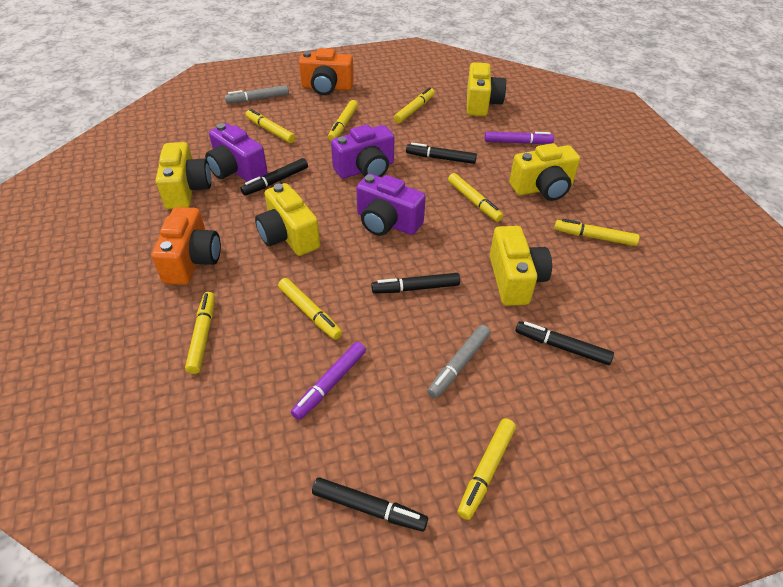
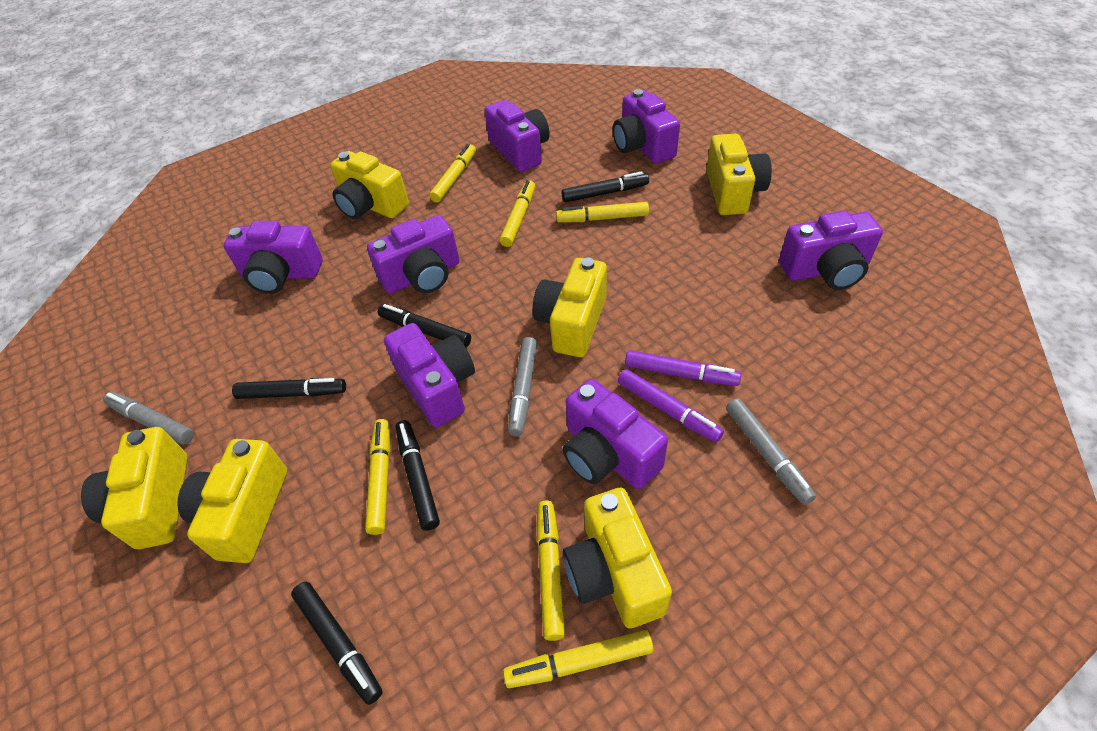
grey marker: 2 -> 3
orange camera: 2 -> 0
purple camera: 3 -> 7
yellow camera: 5 -> 6
yellow marker: 8 -> 6

